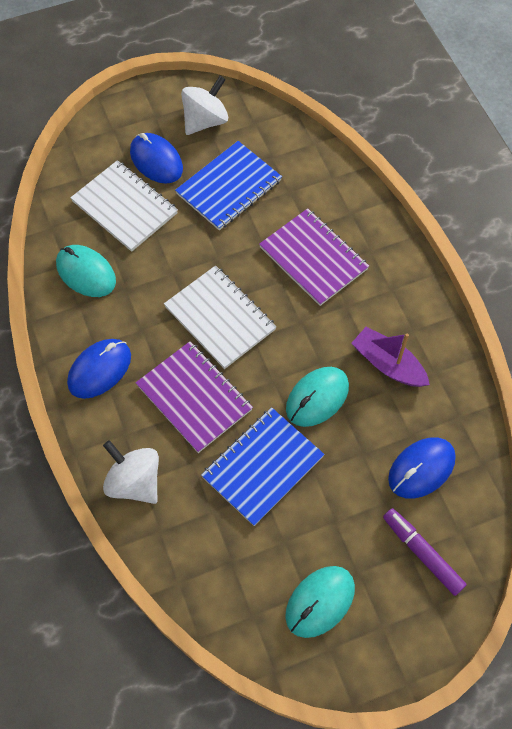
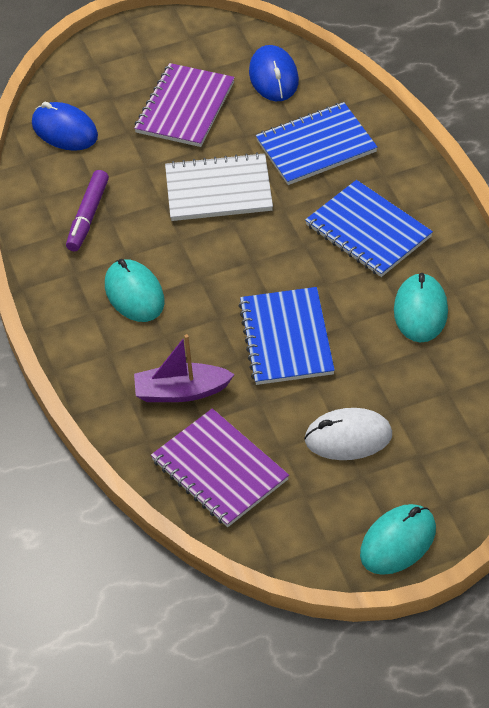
blue mouse: 3 -> 2
blue notebook: 2 -> 3
white mouse: 0 -> 1
white notebook: 2 -> 1
white spinning top: 2 -> 0

